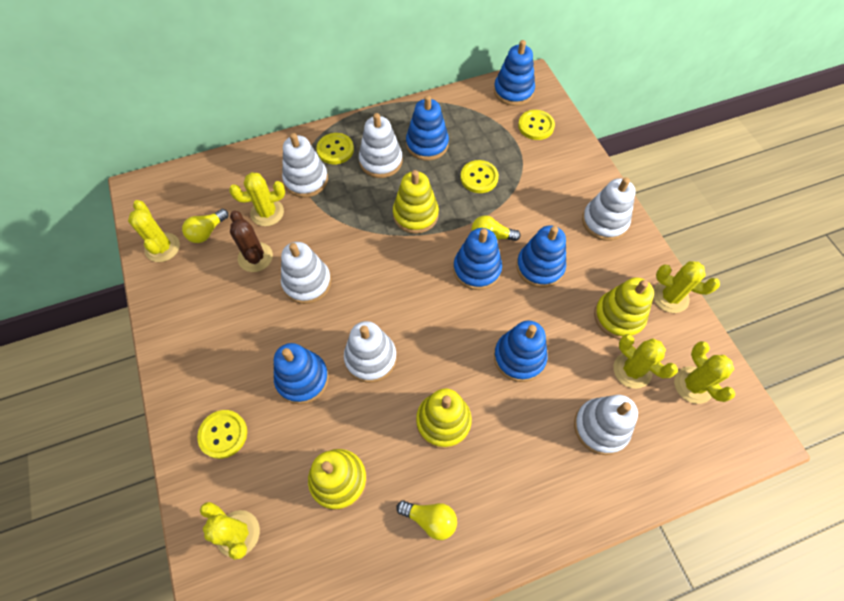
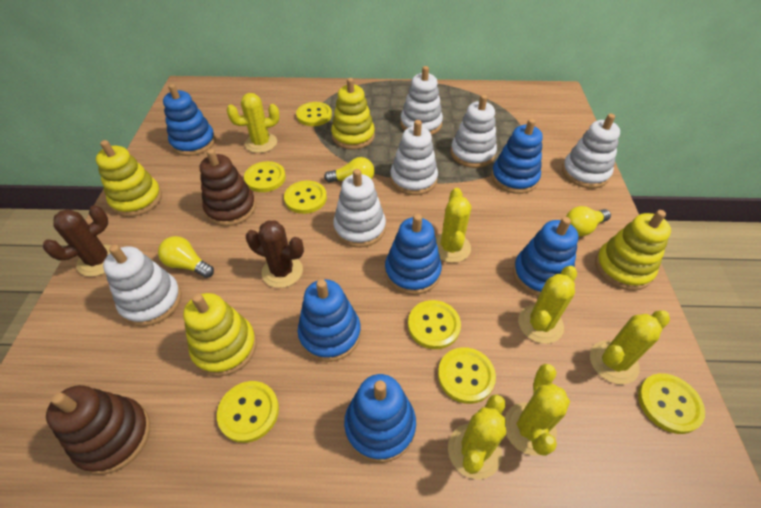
brown cactus: 1 -> 2
brown stacking toy: 0 -> 2
yellow button: 4 -> 7

